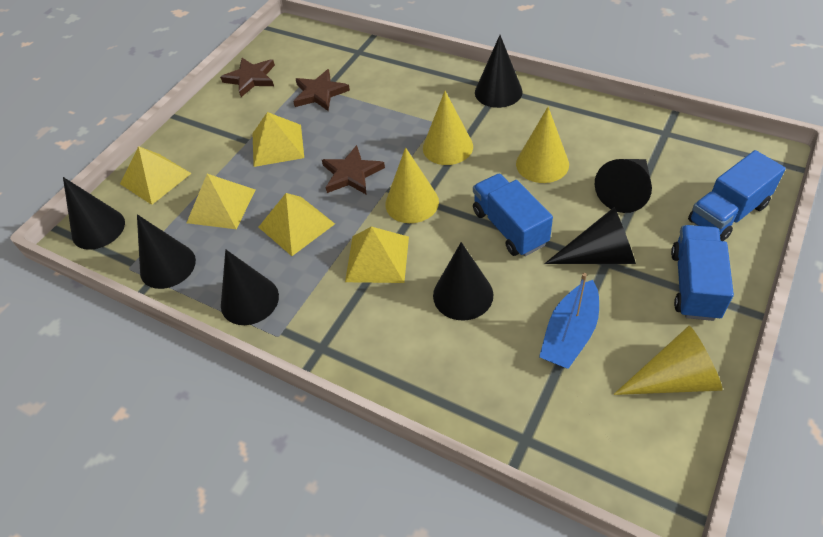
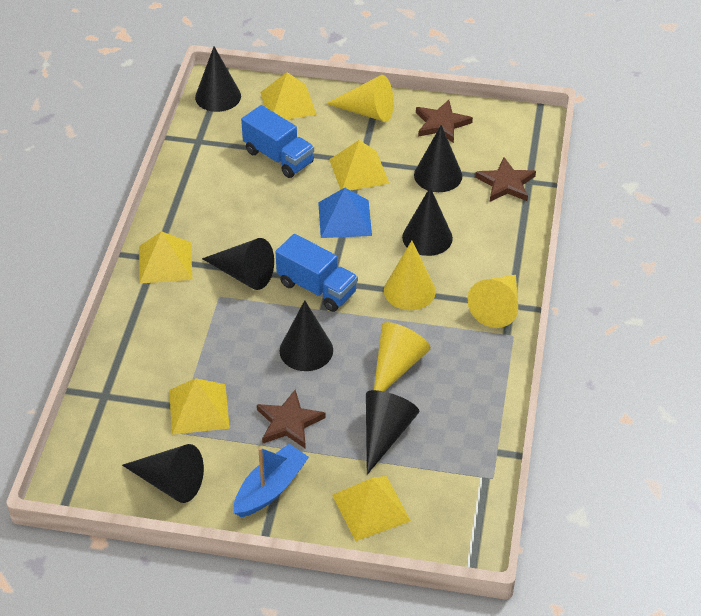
blue pyramid: 0 -> 1
blue truck: 3 -> 2

